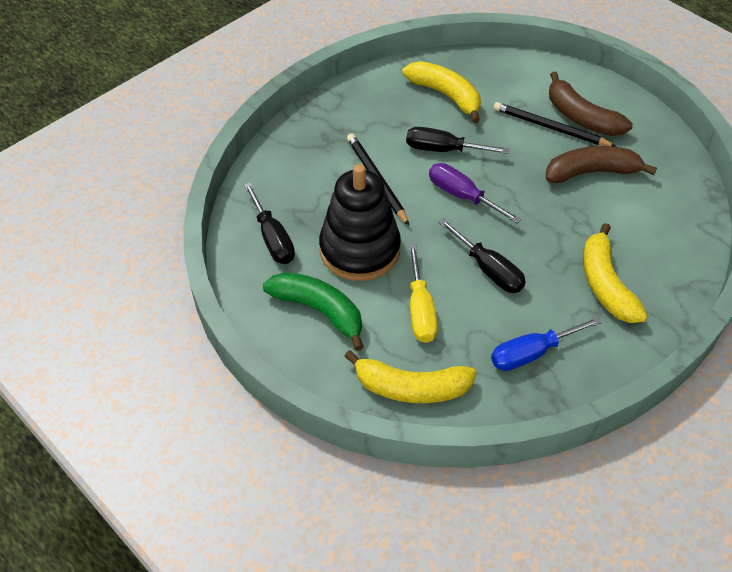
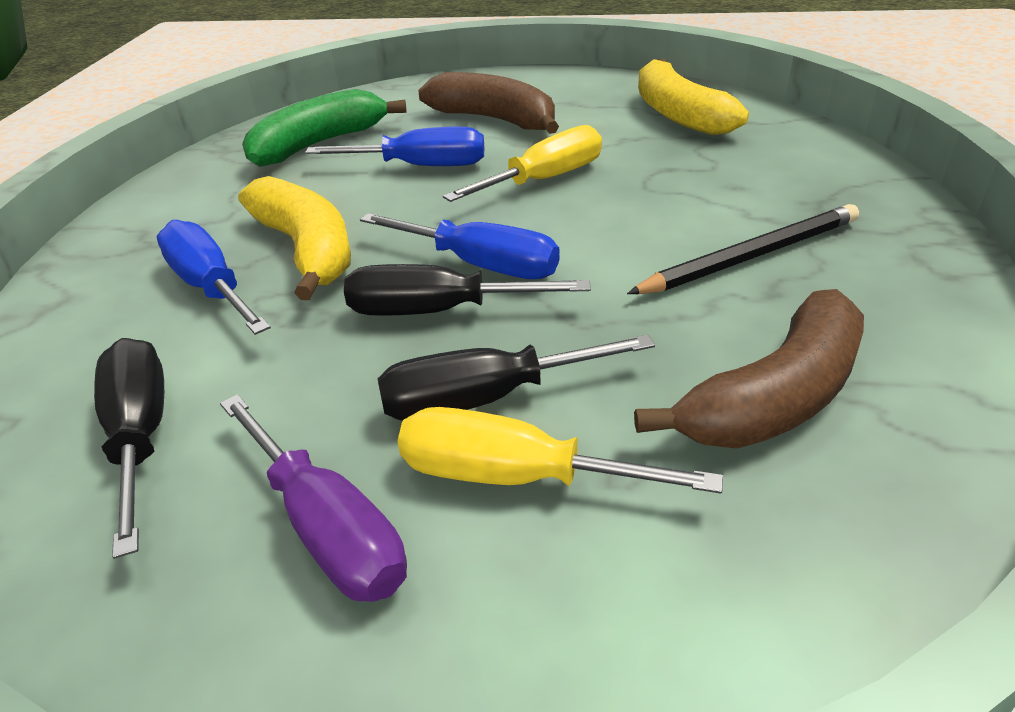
black pencil: 2 -> 1
black stacking toy: 1 -> 0
blue screwdriver: 1 -> 3
yellow banana: 3 -> 2
yellow screwdriver: 1 -> 2

